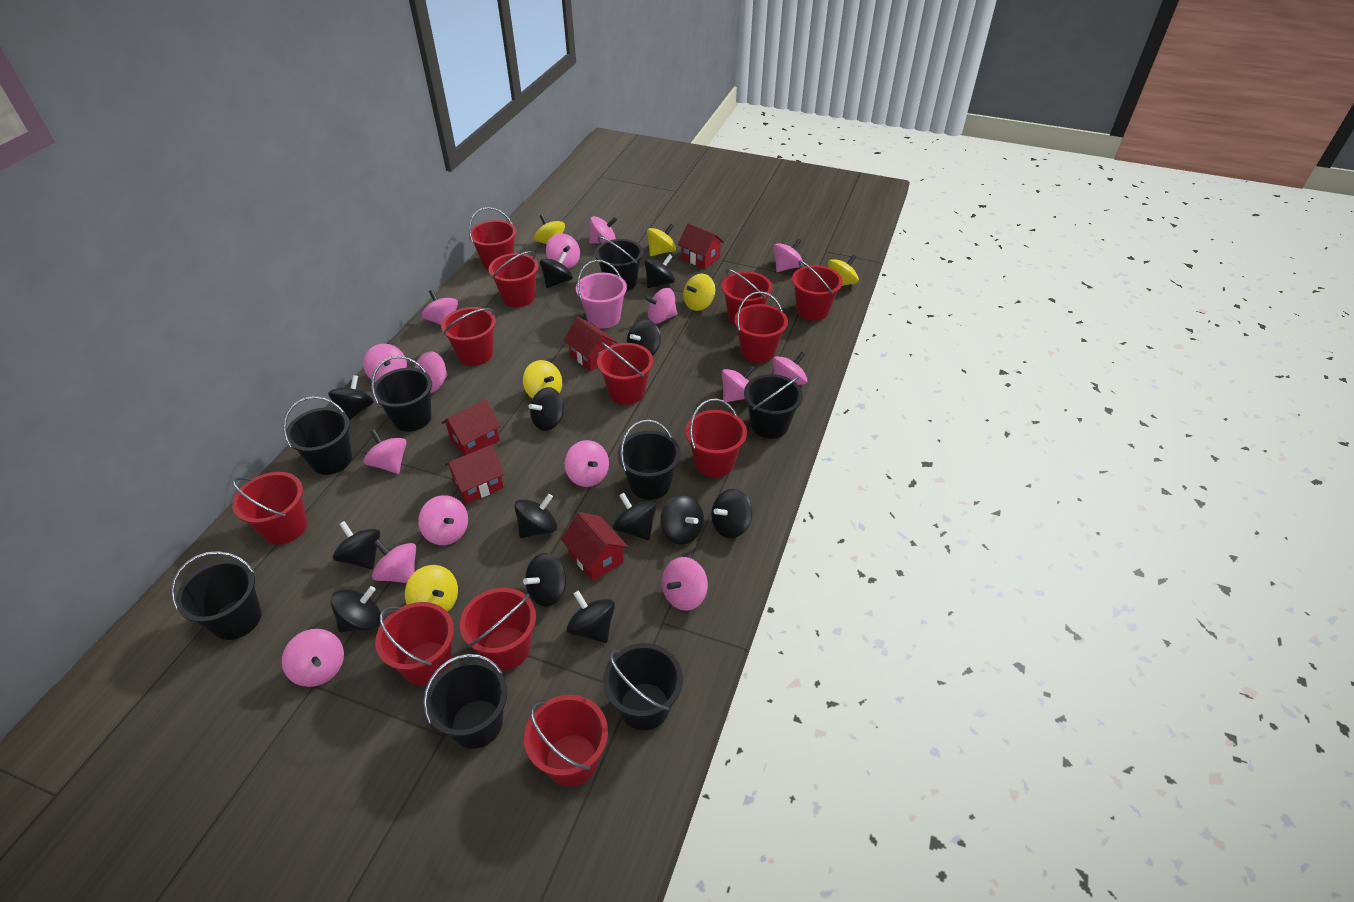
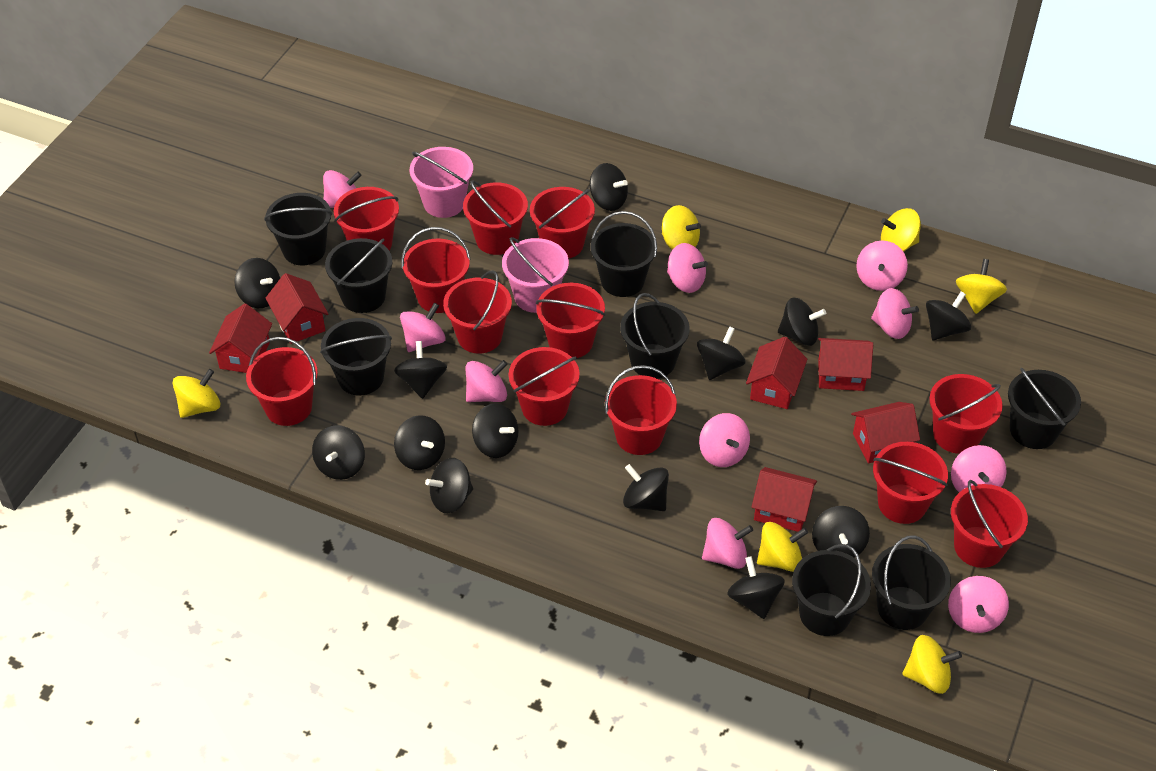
pink bucket: 1 -> 2
pink spinning top: 15 -> 10
red house: 5 -> 6

